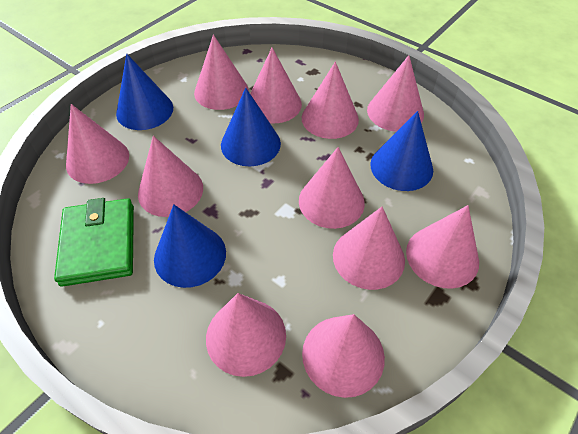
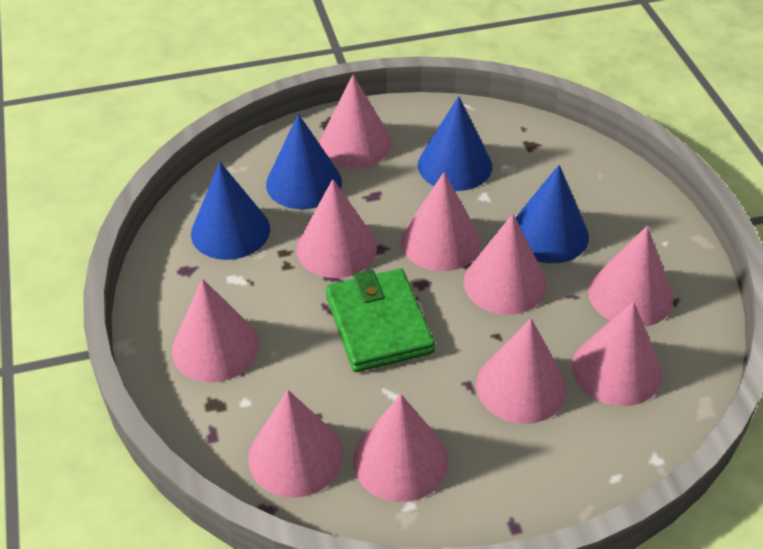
pink cone: 11 -> 10

